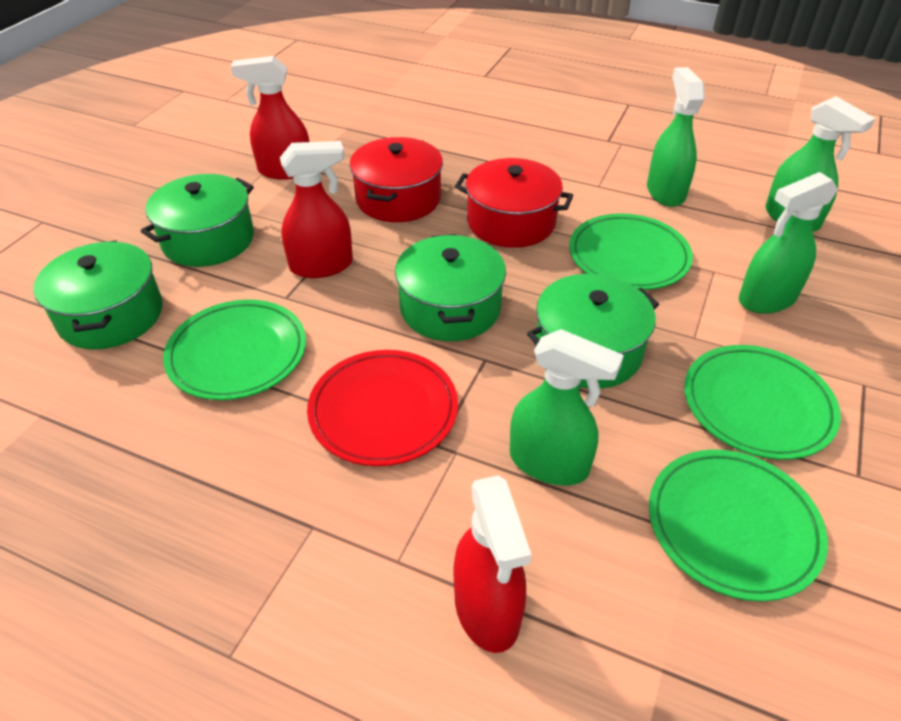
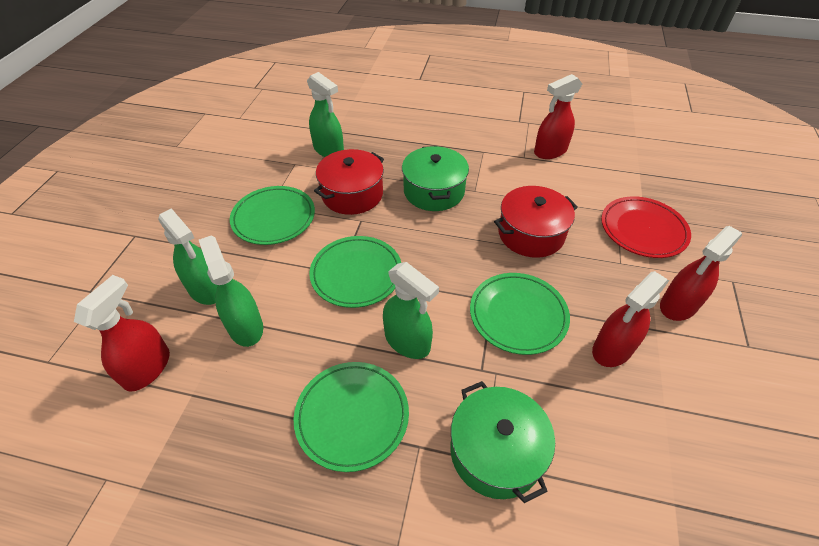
green pot: 4 -> 2
red spray bottle: 3 -> 4

